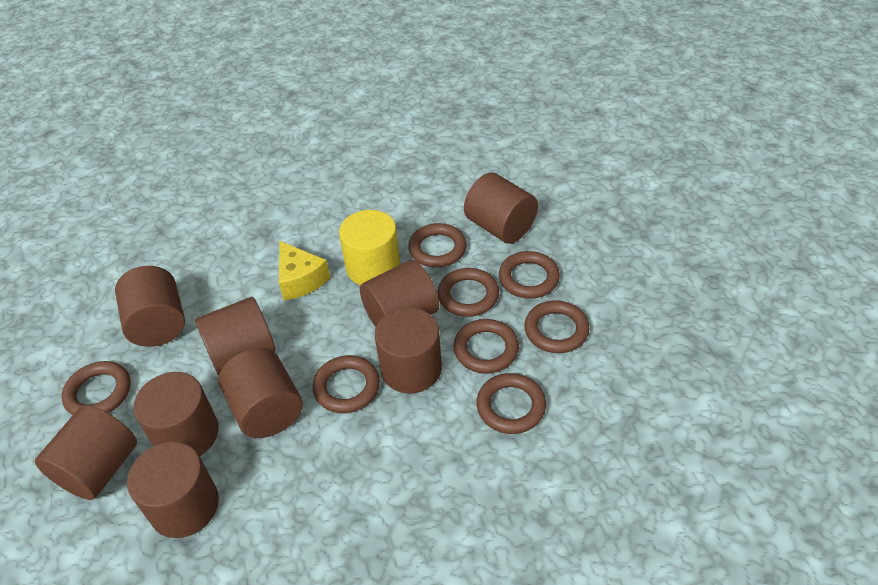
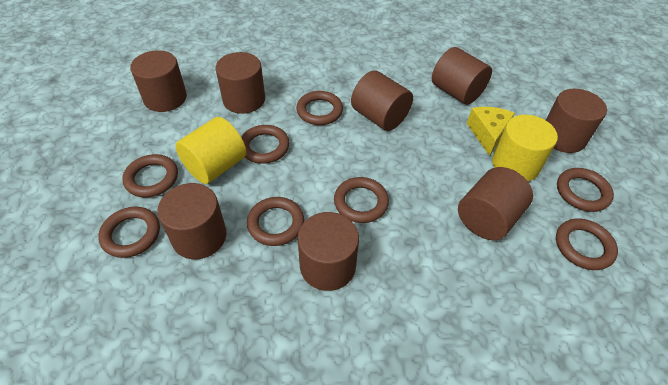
brown cylinder: 9 -> 8
yellow cylinder: 1 -> 2

